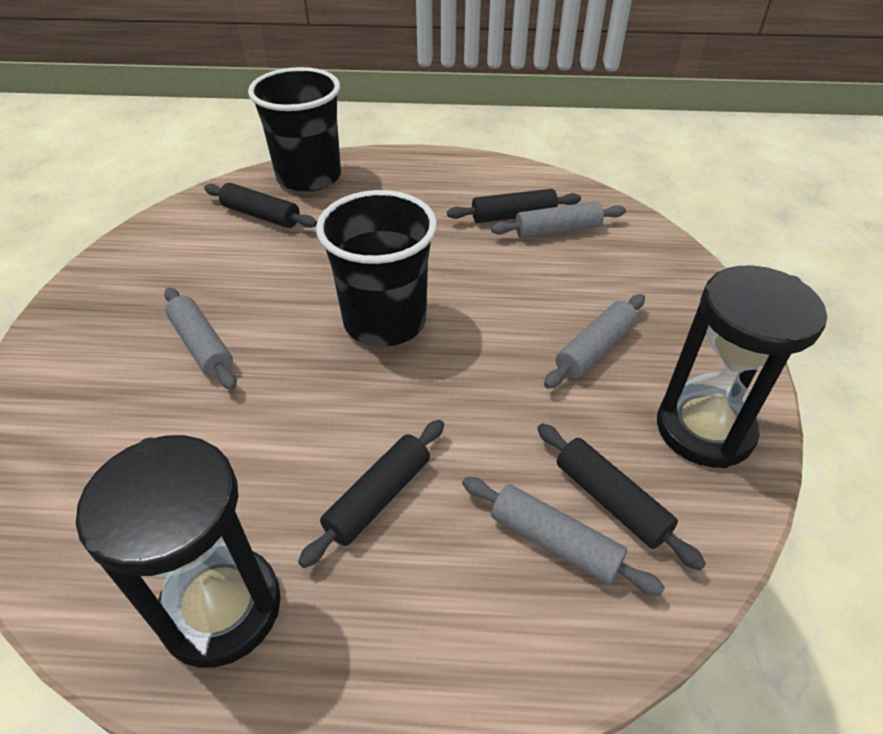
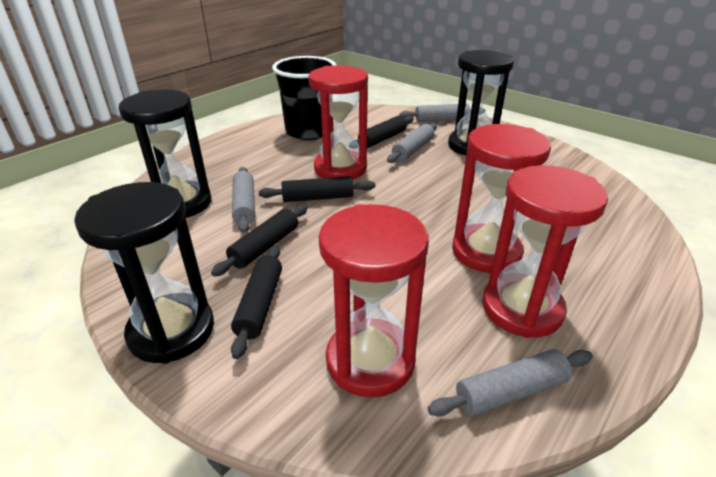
black cup: 2 -> 1
black hourglass: 2 -> 3
red hourglass: 0 -> 4

